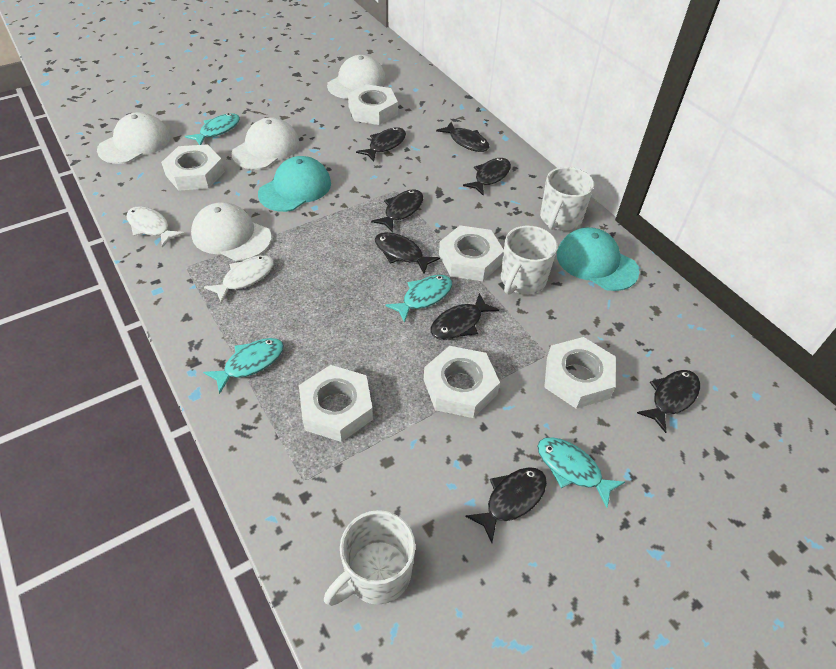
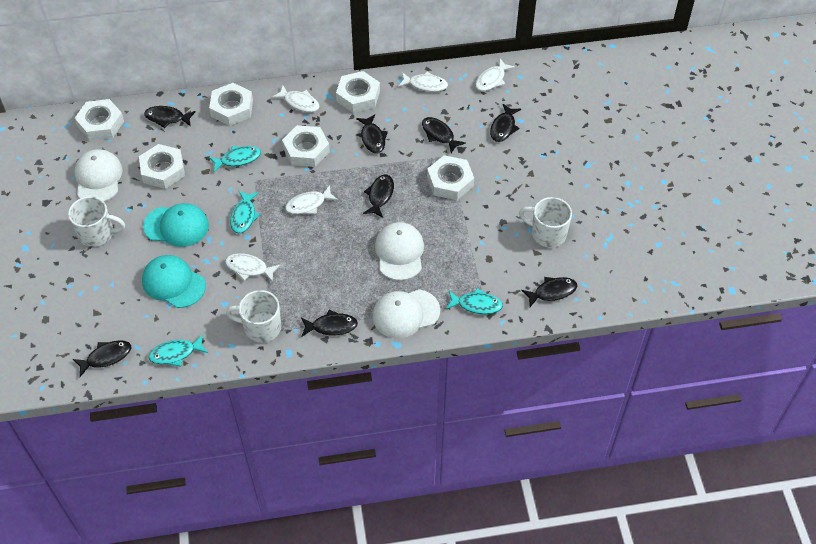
white cap: 4 -> 3
white fish: 2 -> 5

